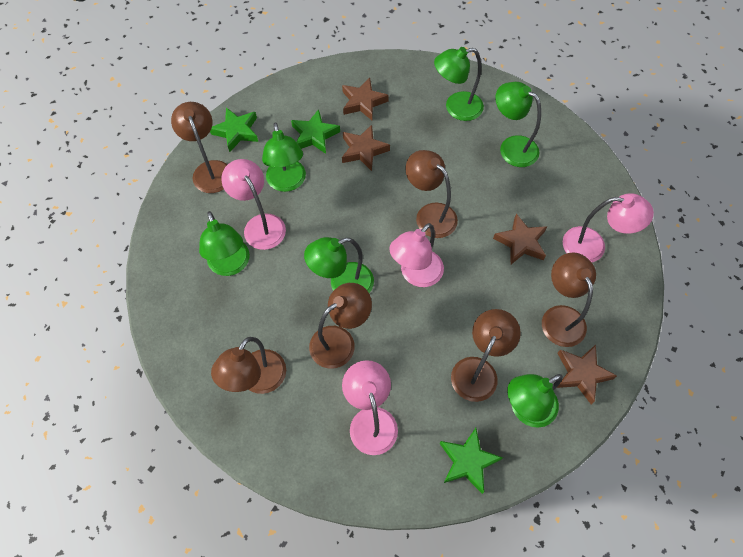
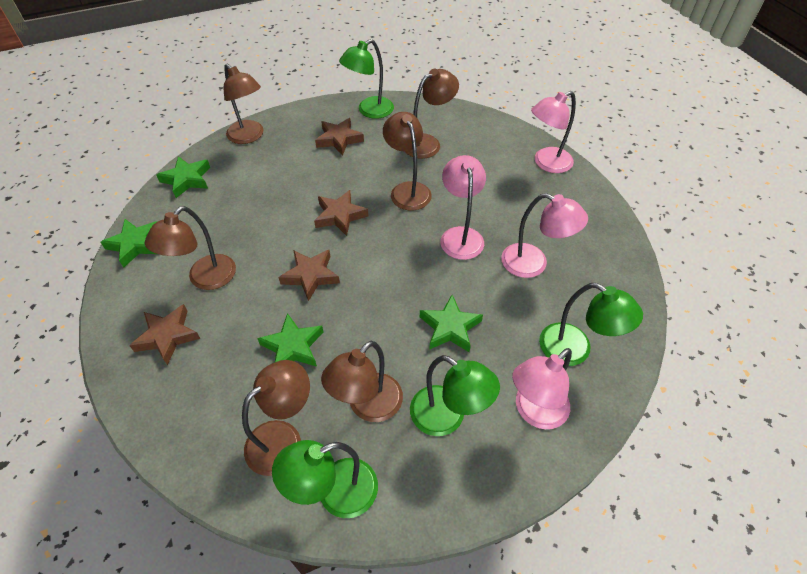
green lamp: 6 -> 4
green star: 3 -> 4

